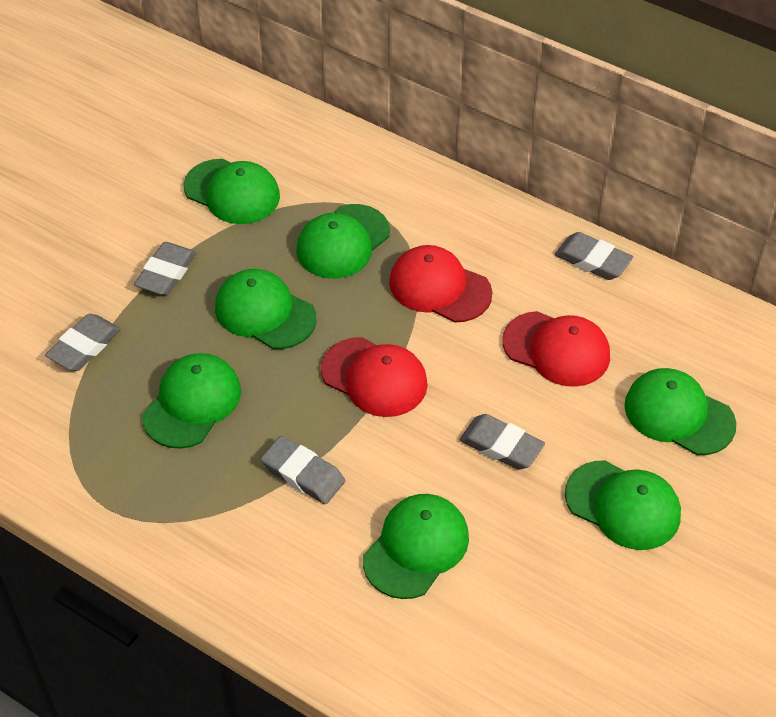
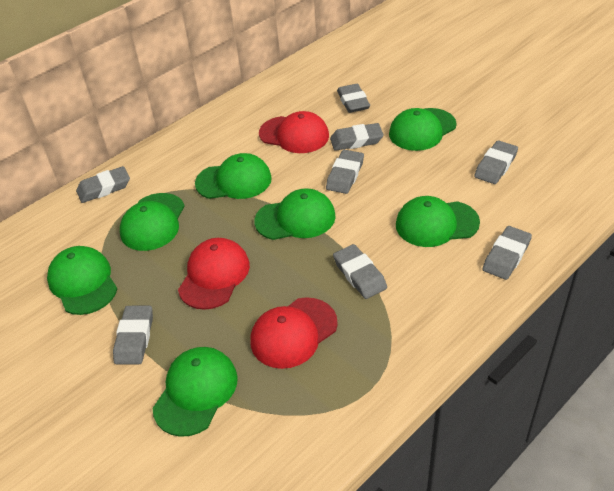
grey eraser: 5 -> 8

